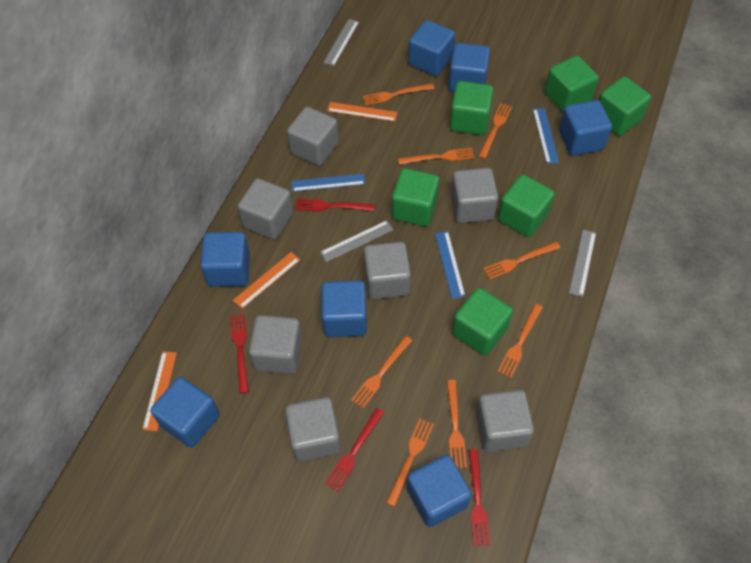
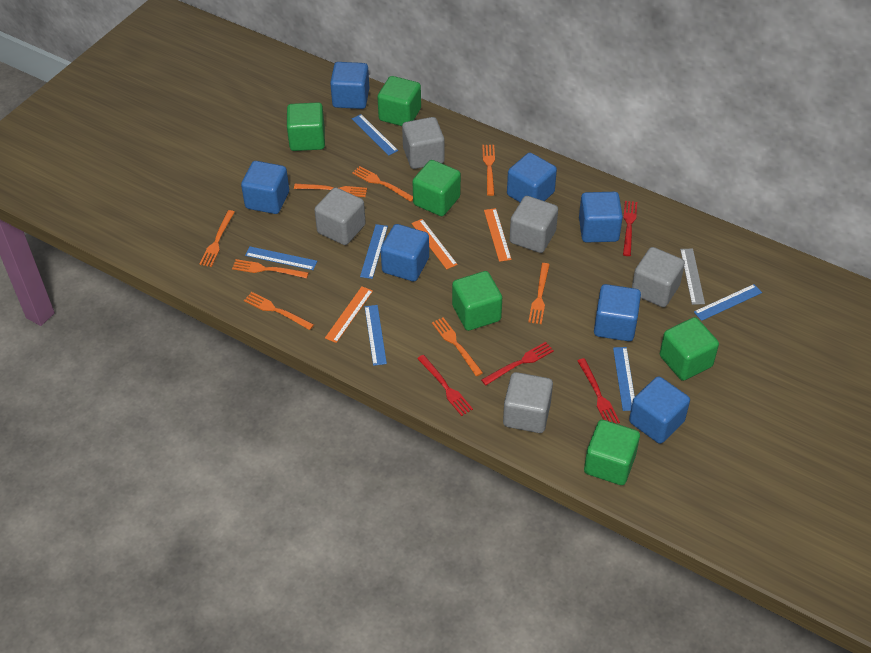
blue ruler: 3 -> 6
grey cube: 7 -> 5
grey ruler: 3 -> 1

